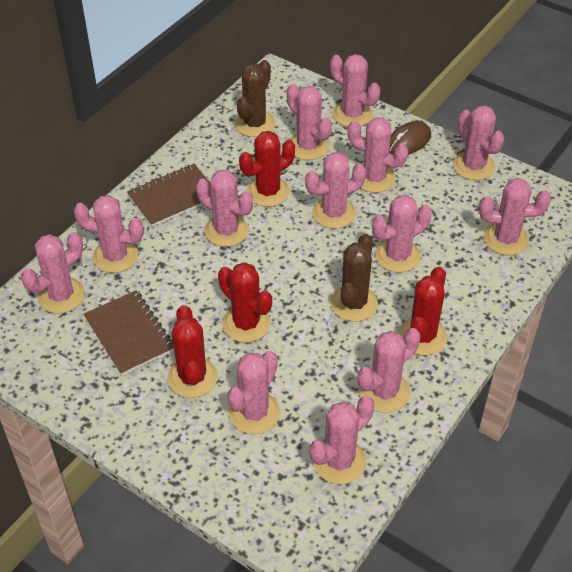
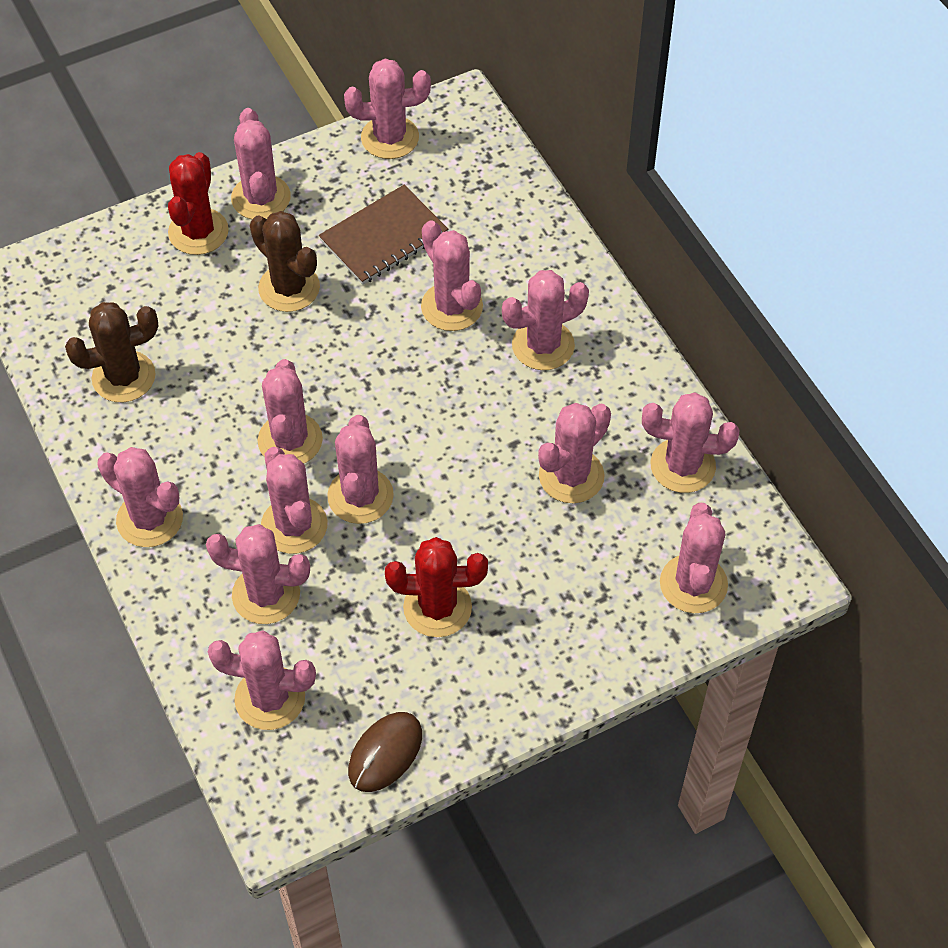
brown notebook: 2 -> 1
red cactus: 4 -> 2

